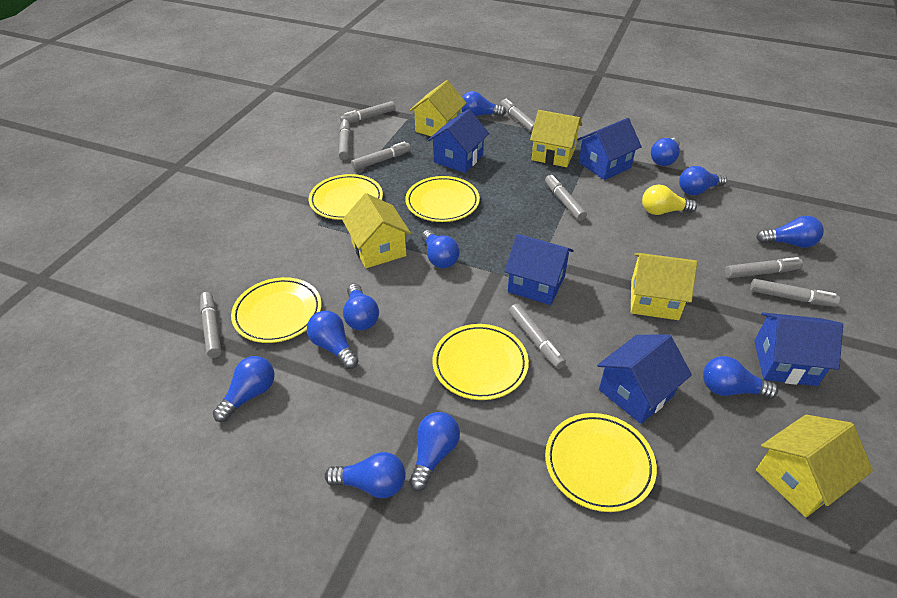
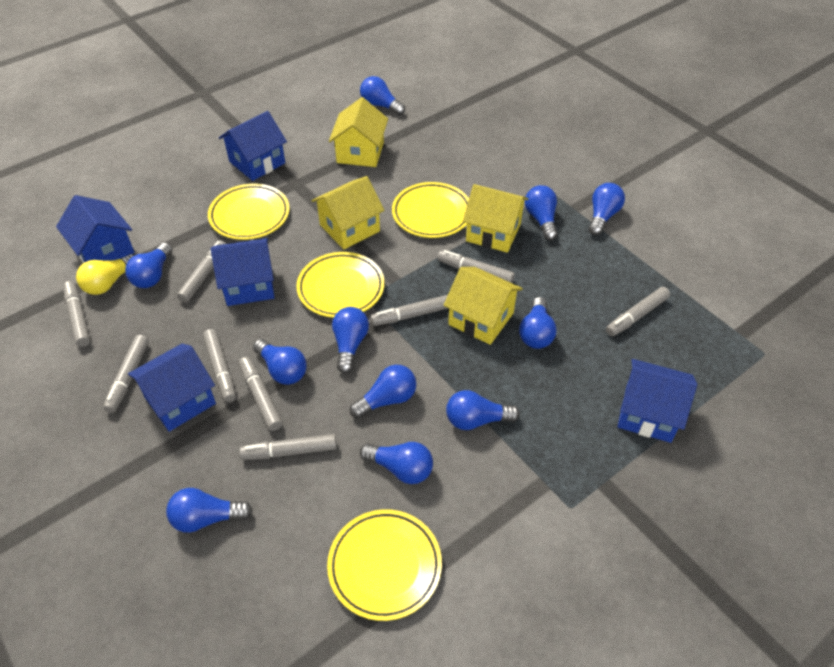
yellow house: 5 -> 4
yellow plate: 5 -> 4

